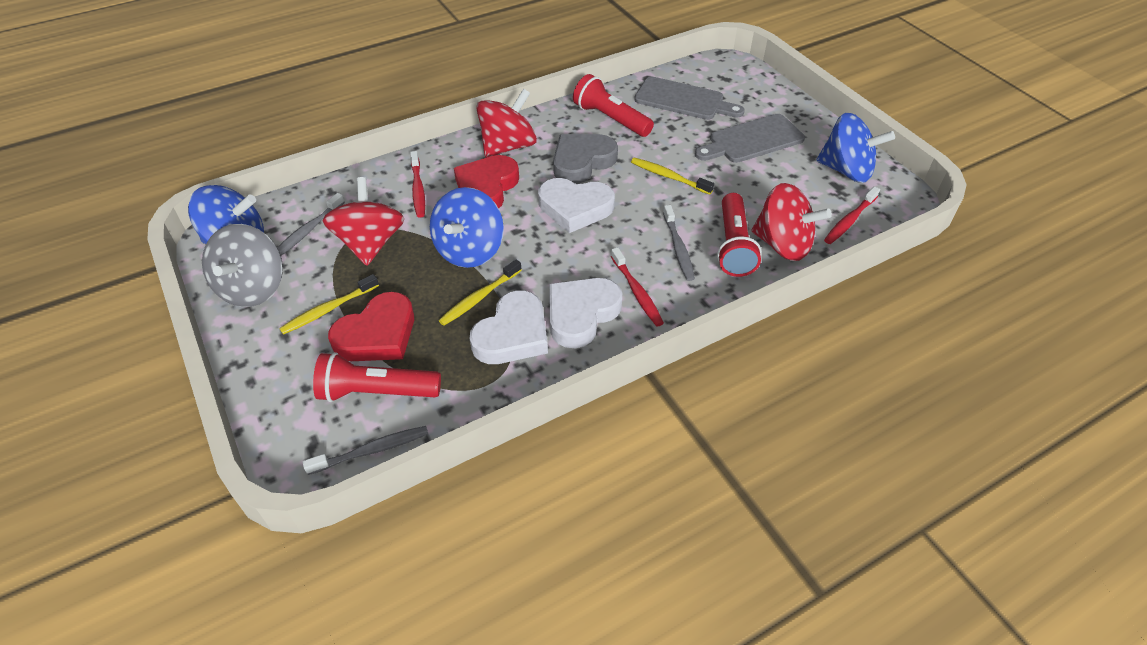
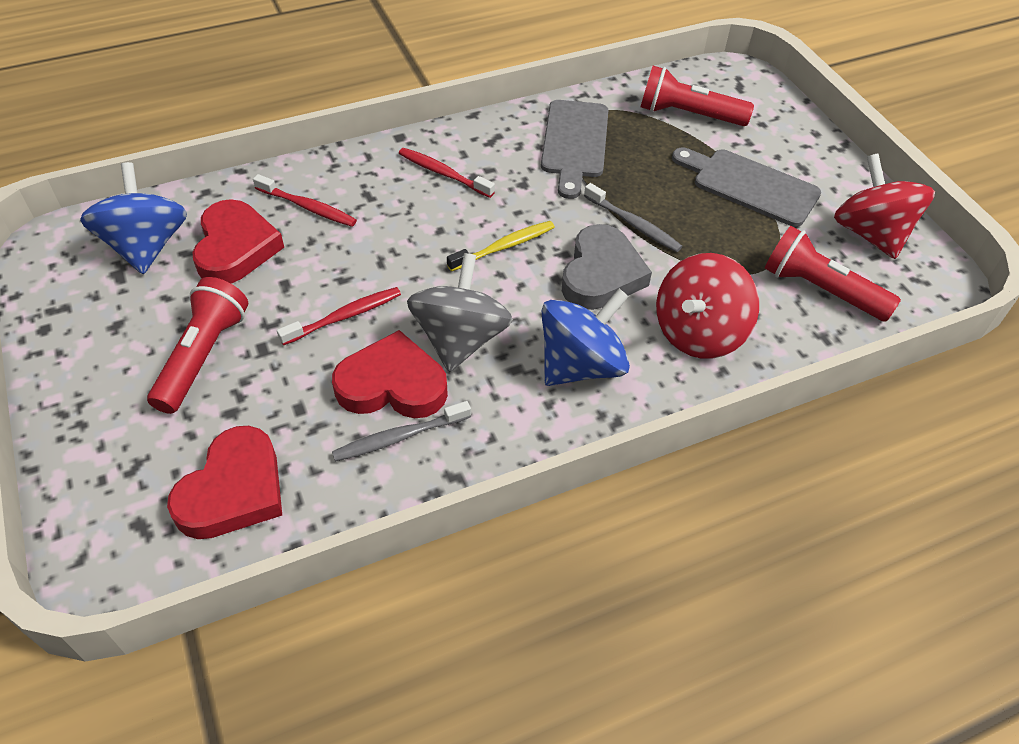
blue spinning top: 3 -> 2
grey toothbrush: 3 -> 2
red heart: 2 -> 3
red spinning top: 3 -> 2
white heart: 3 -> 0
yellow toothbrush: 3 -> 1

